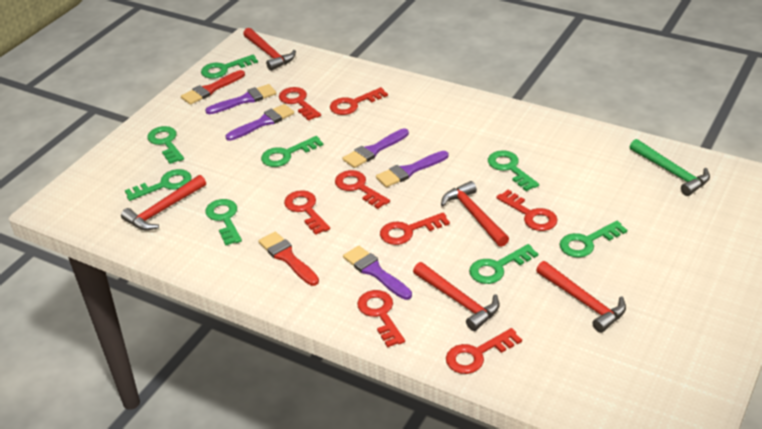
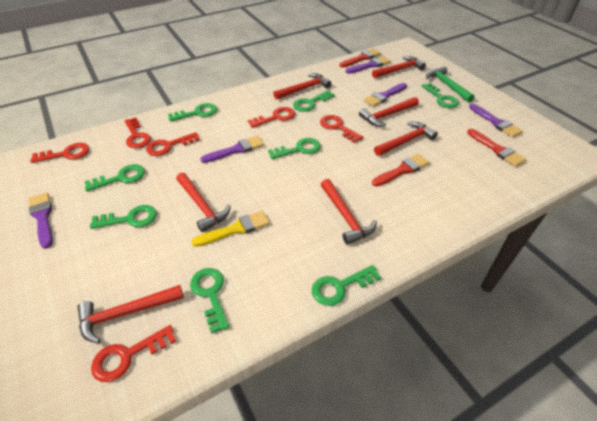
red brush: 2 -> 3
red hammer: 5 -> 7
red key: 8 -> 6
yellow brush: 0 -> 1

